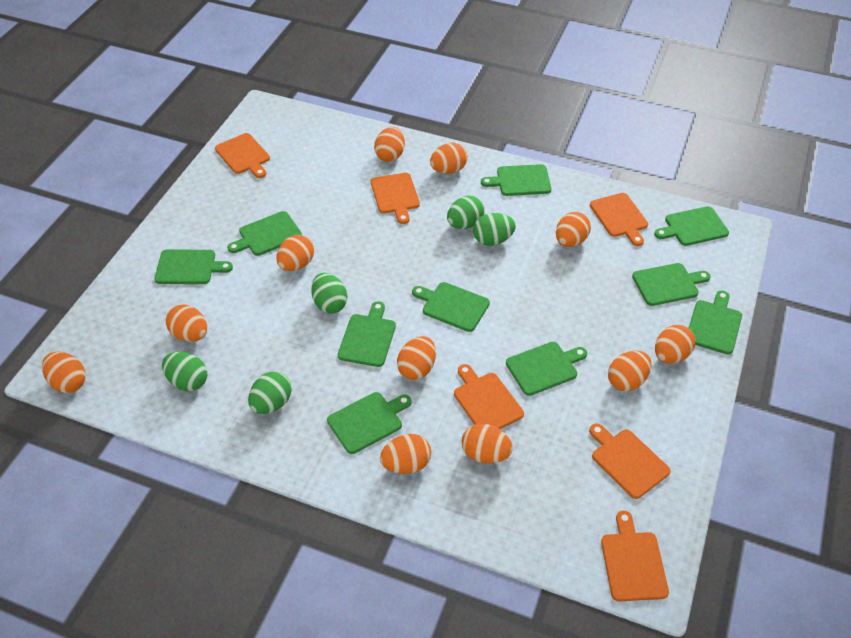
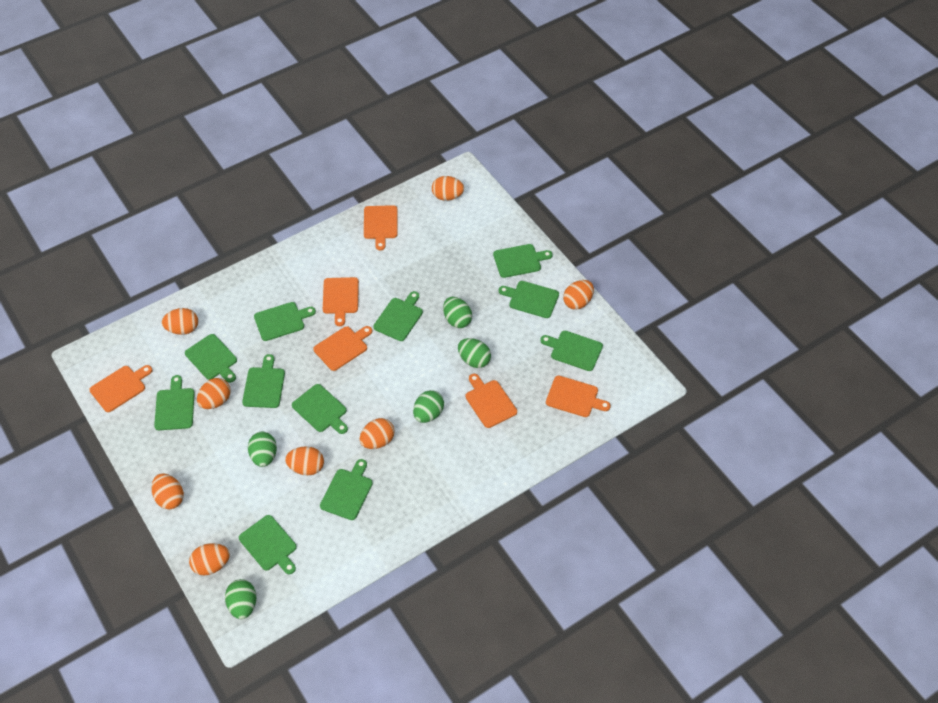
green cutting board: 10 -> 11
orange egg: 11 -> 8

